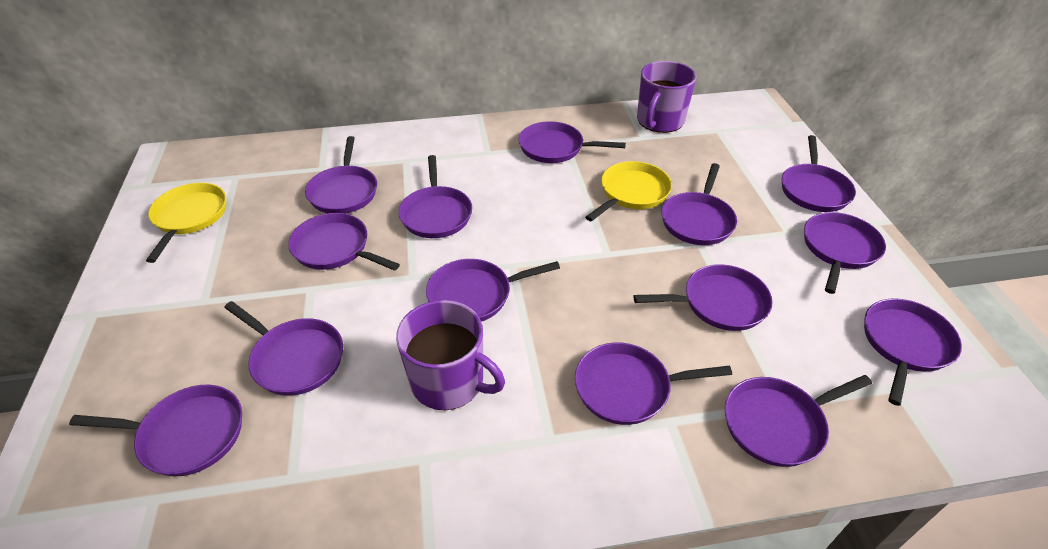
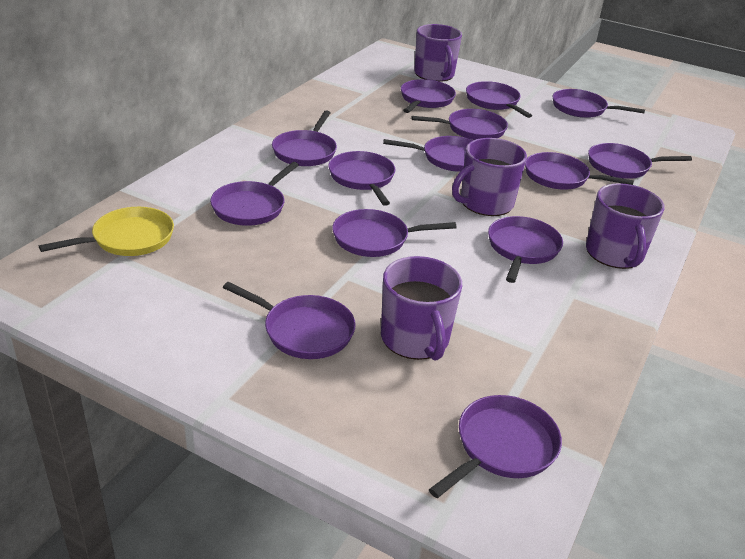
purple mug: 2 -> 4
yellow pan: 2 -> 1

